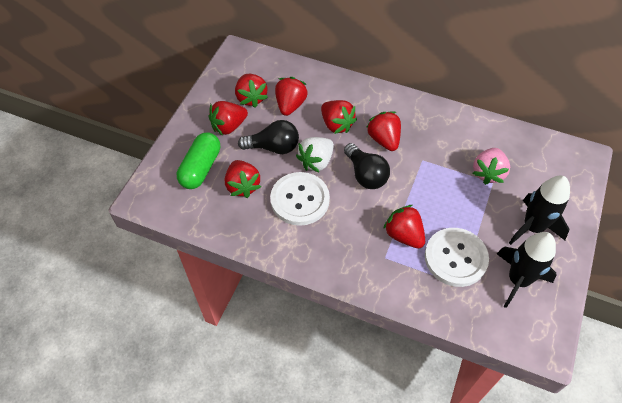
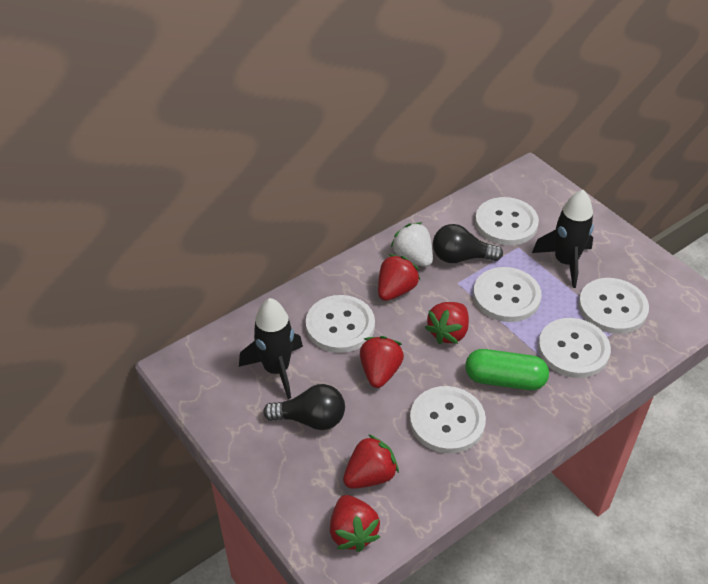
pink strawberry: 1 -> 0
red strawberry: 7 -> 5
white button: 2 -> 6

